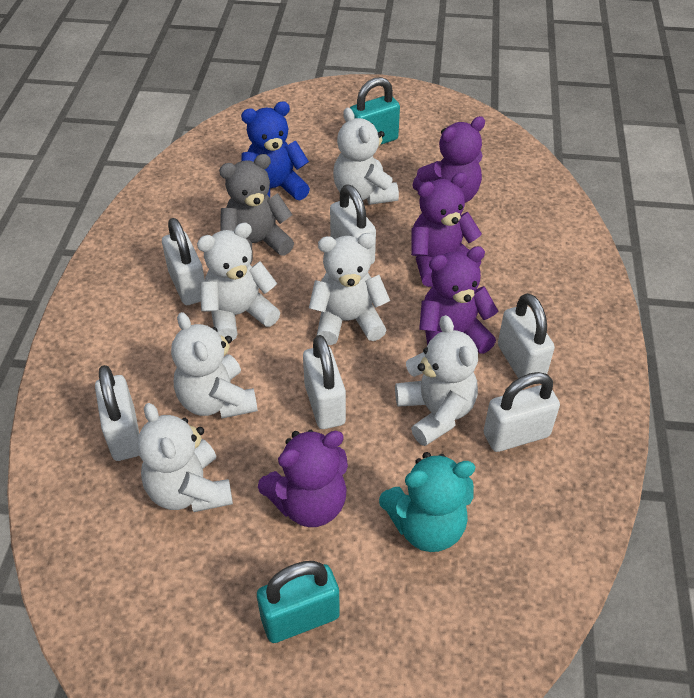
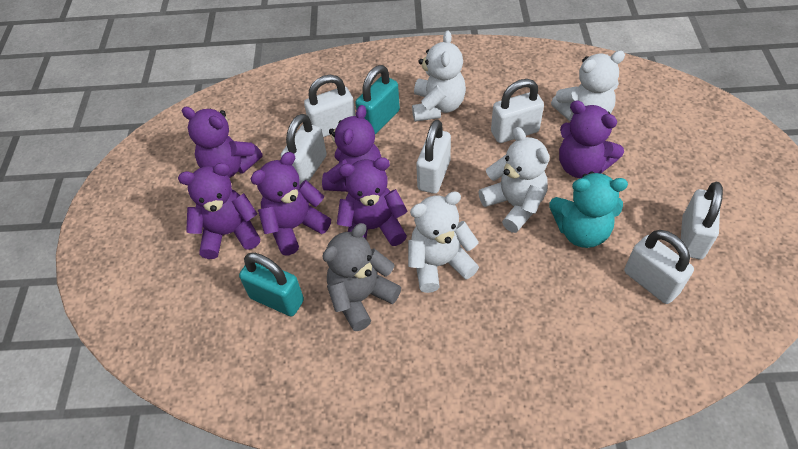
blue teddy bear: 1 -> 0
purple teddy bear: 4 -> 6
white teddy bear: 6 -> 4

